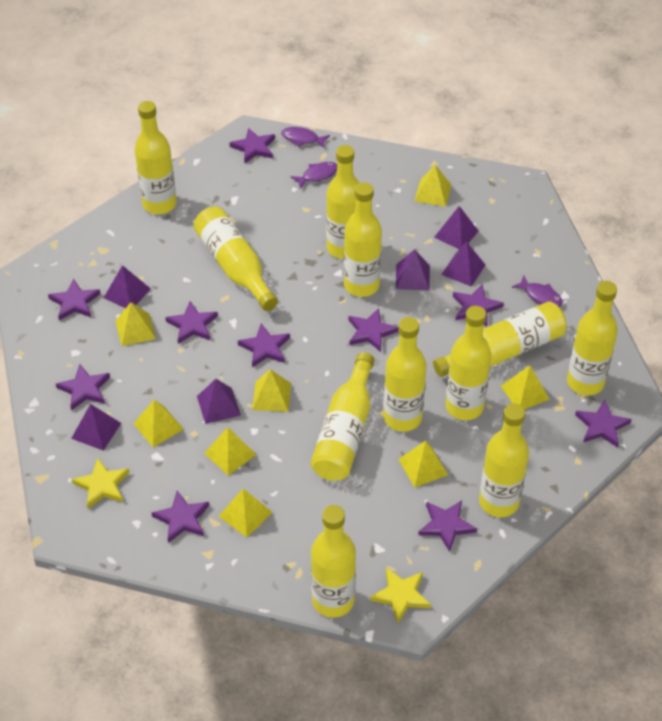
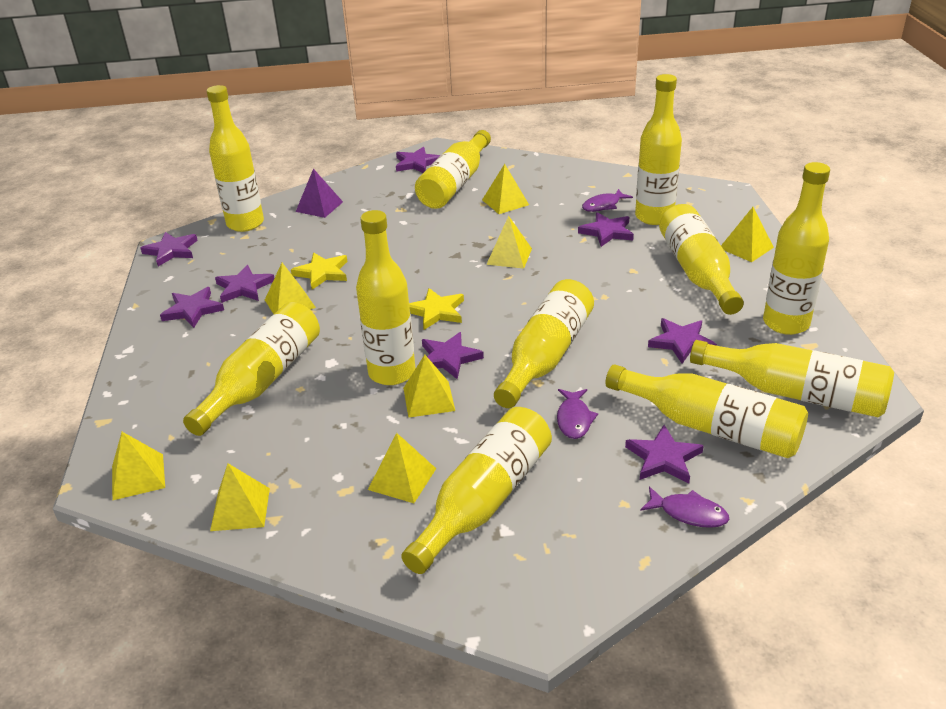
purple pyramid: 6 -> 1
purple star: 10 -> 8

